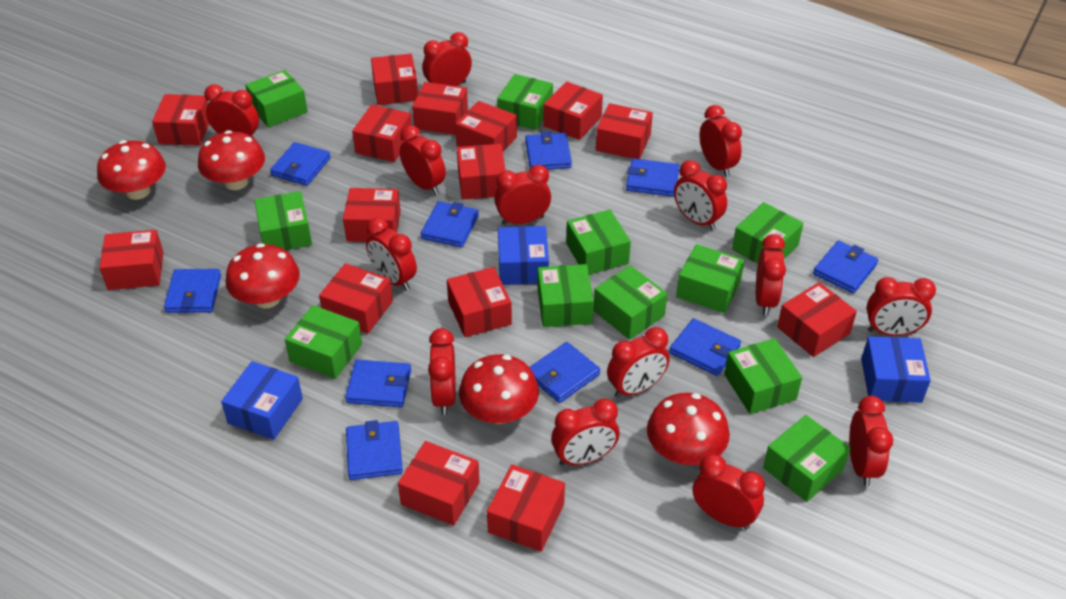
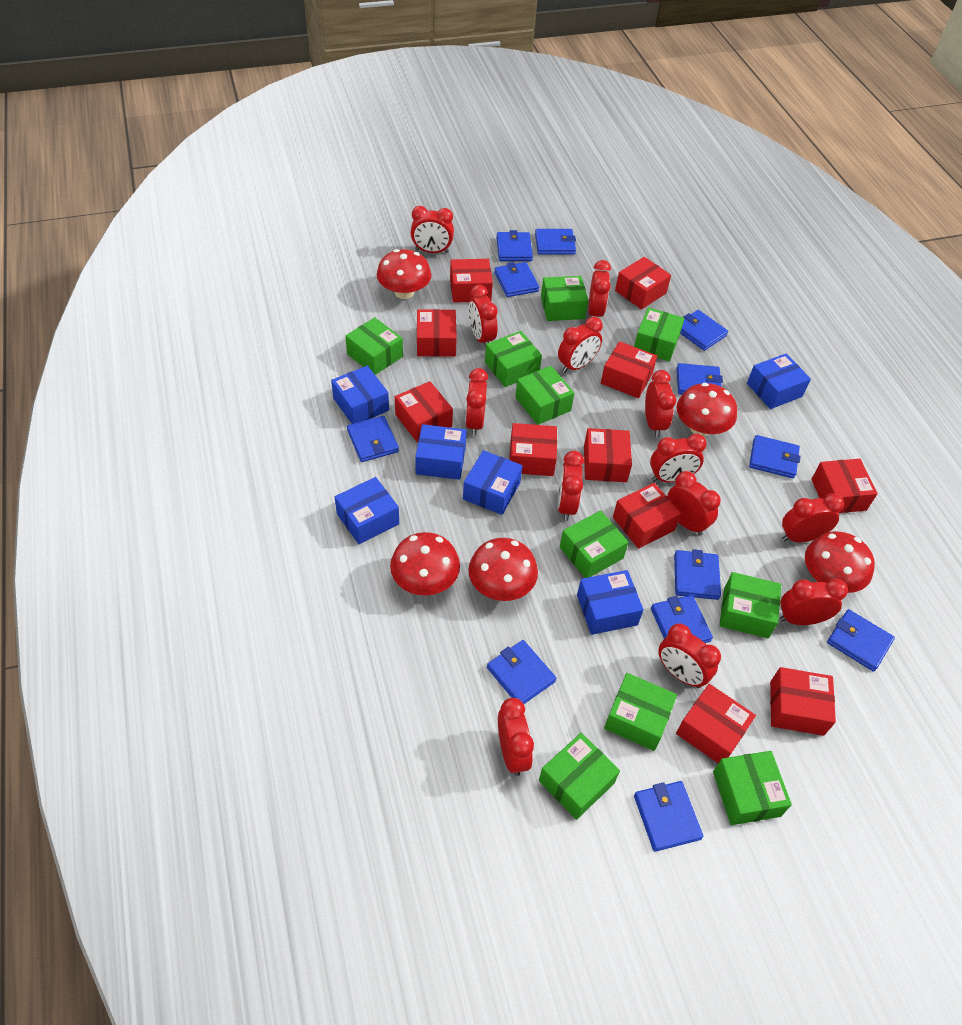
blue box: 3 -> 6
blue wallet: 10 -> 12
green box: 11 -> 10
red box: 15 -> 11
red clock: 14 -> 13

